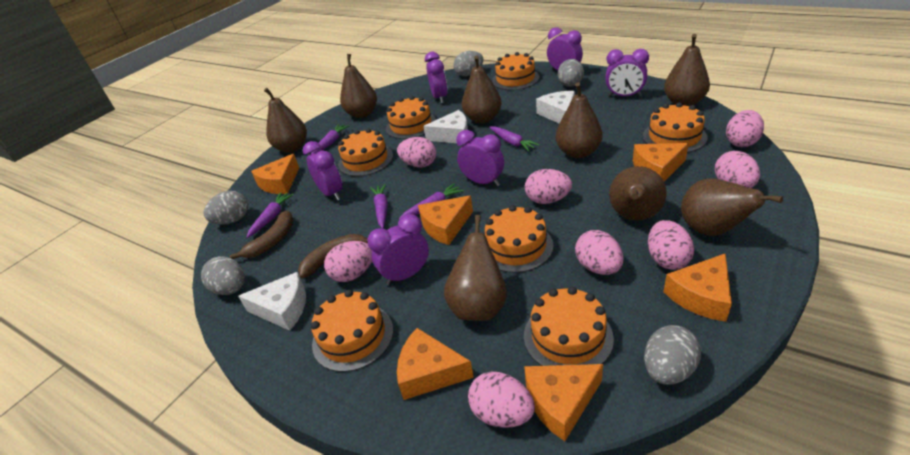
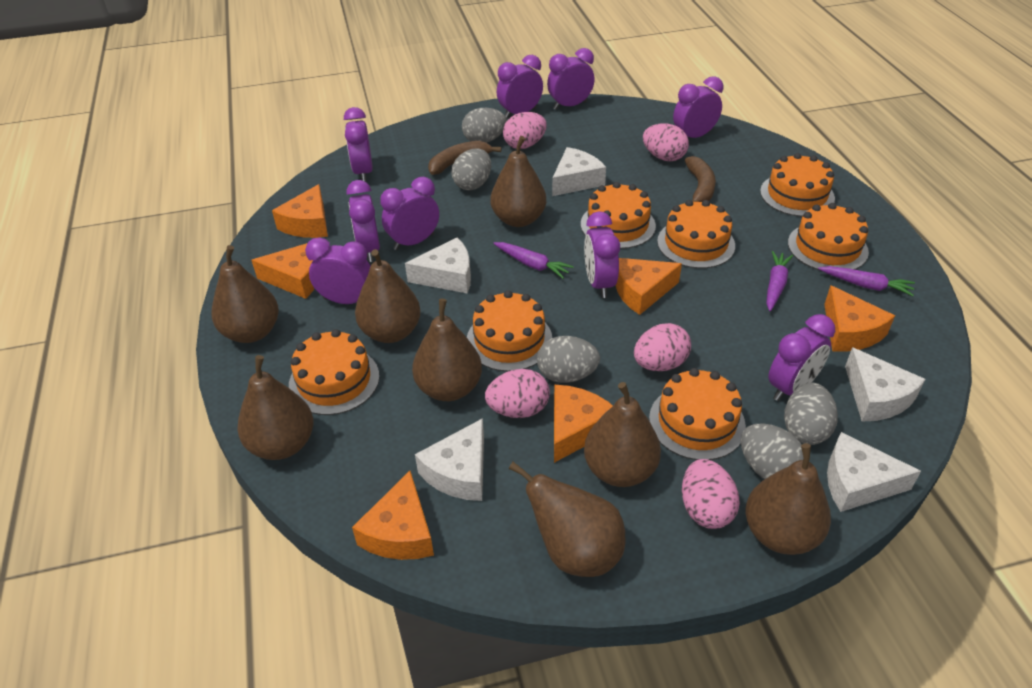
pink egg: 8 -> 5
purple carrot: 5 -> 3
purple clock: 6 -> 9
white cheese: 3 -> 5

